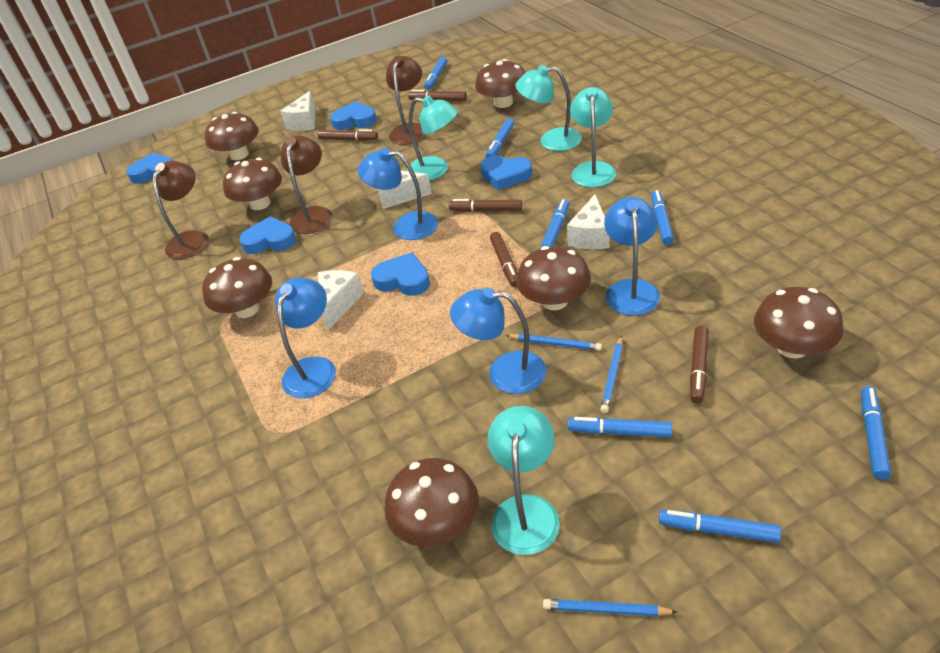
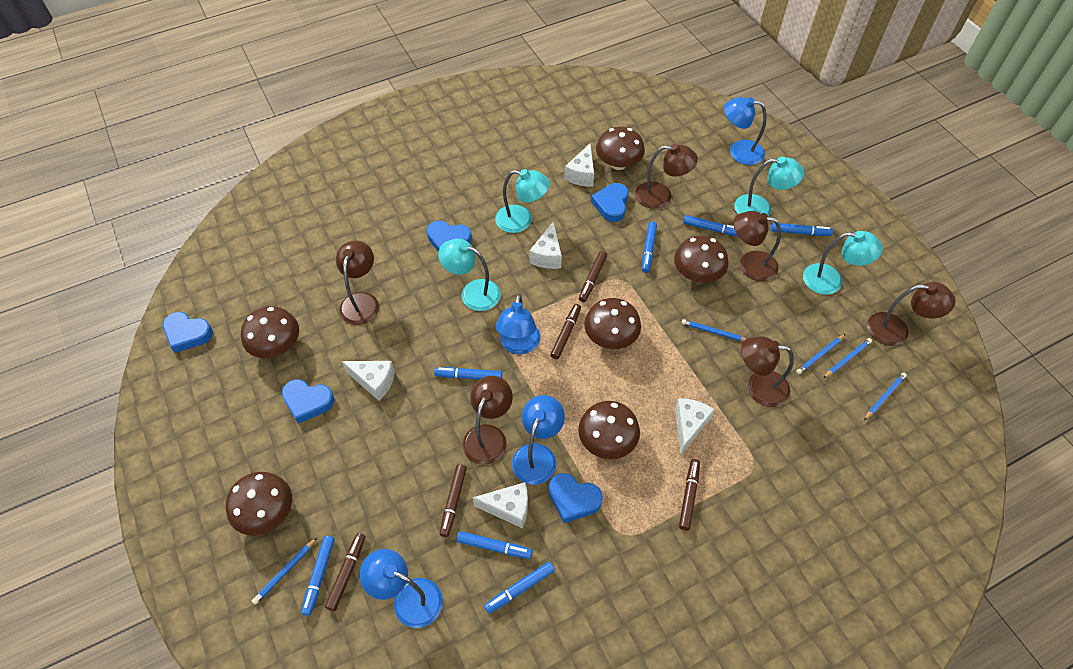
blue pencil: 3 -> 5
brown lamp: 3 -> 6
brown mushroom: 7 -> 6
white cheese: 4 -> 5

